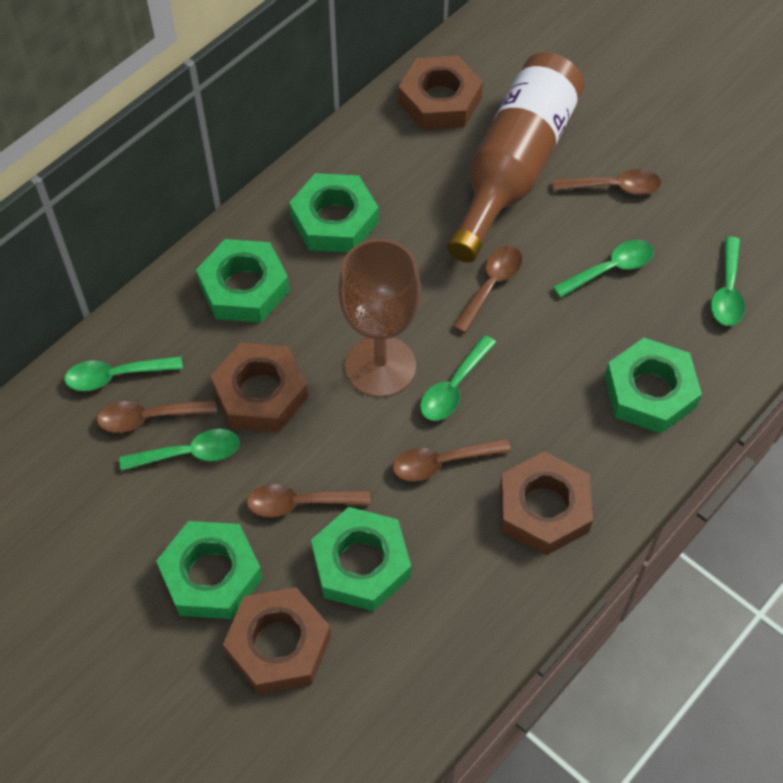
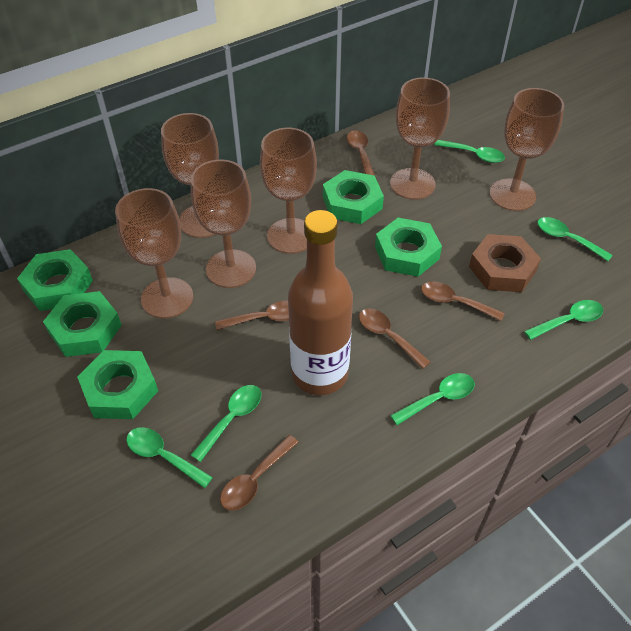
brown goblet: 1 -> 6
brown nut: 4 -> 1
green spoon: 5 -> 6

